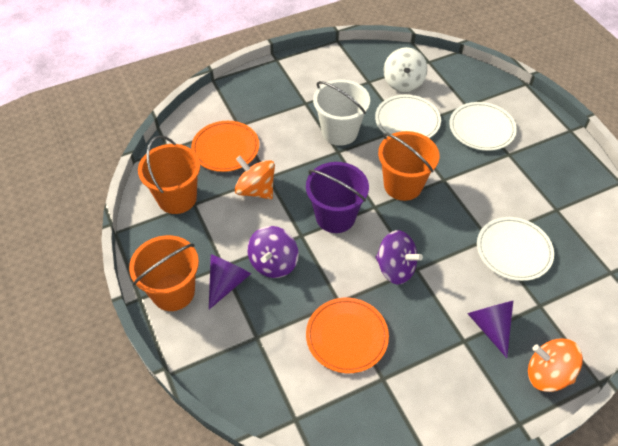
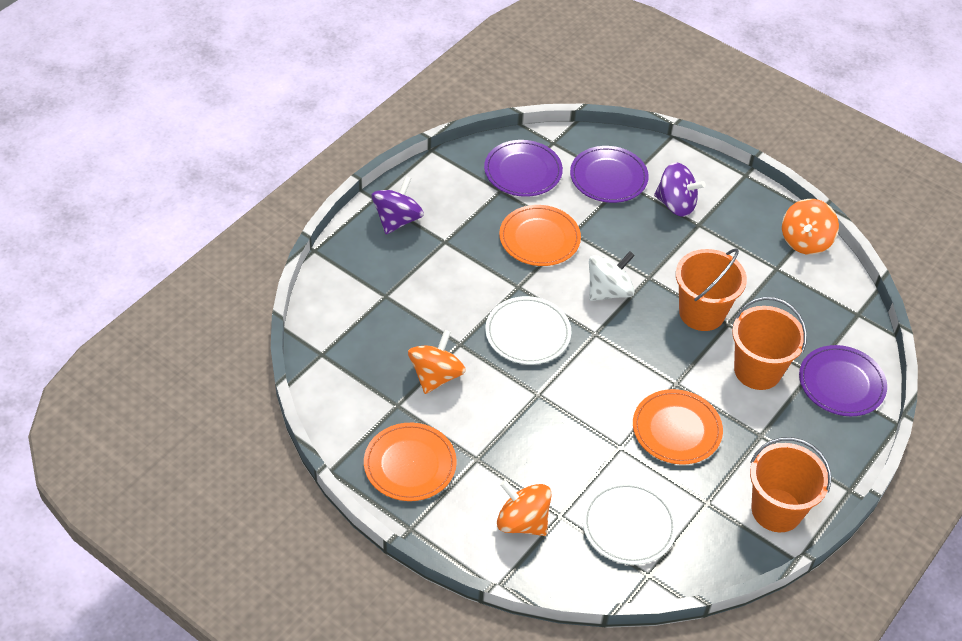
orange plate: 2 -> 3
orange spinning top: 2 -> 3
purple bucket: 1 -> 0
purple cone: 2 -> 0
purple plate: 0 -> 3
white bucket: 1 -> 0
white plate: 3 -> 2

